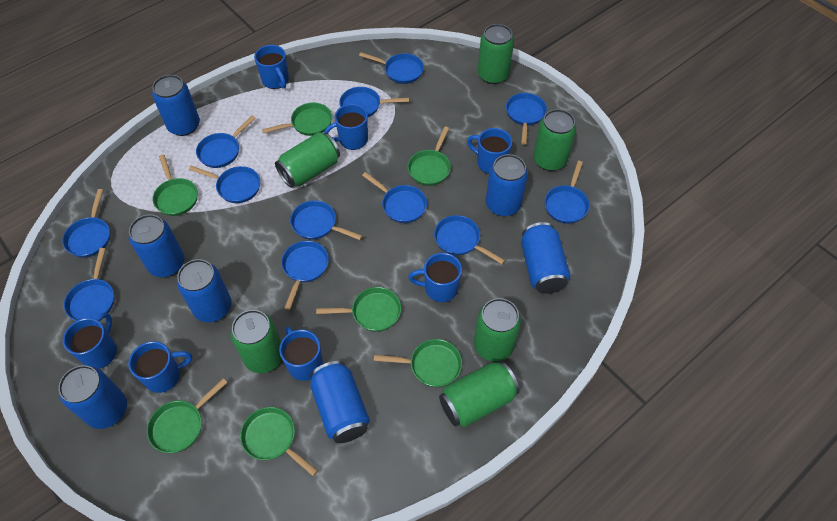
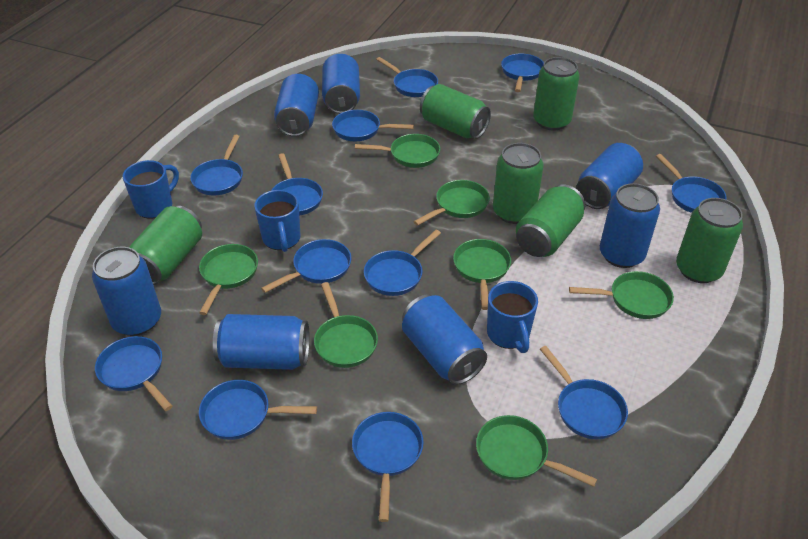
blue mug: 7 -> 3

